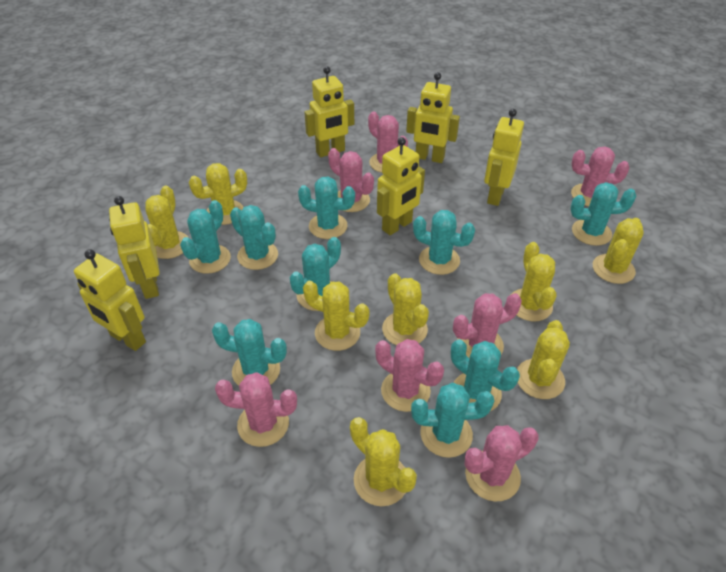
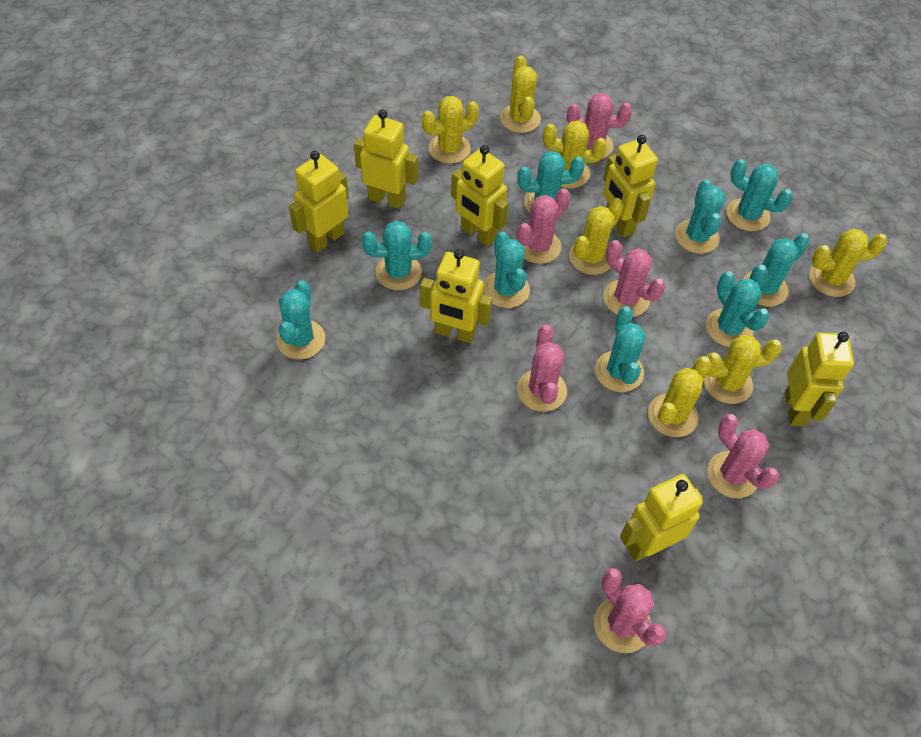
pink cactus: 7 -> 6
yellow cactus: 8 -> 7
yellow robot: 6 -> 7

